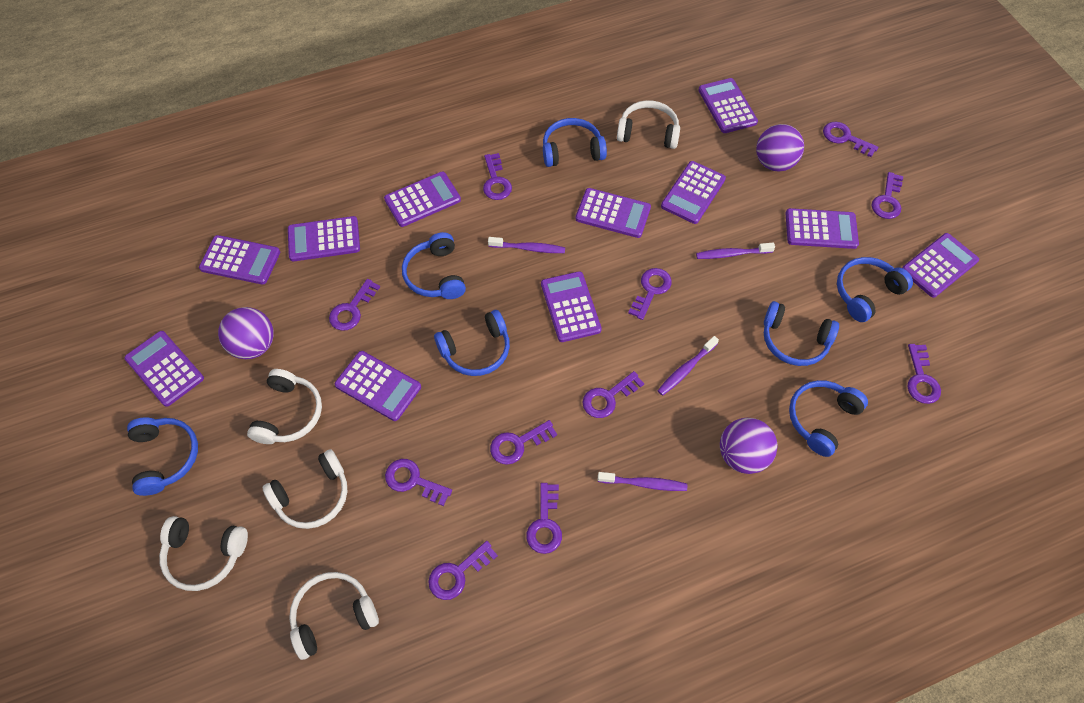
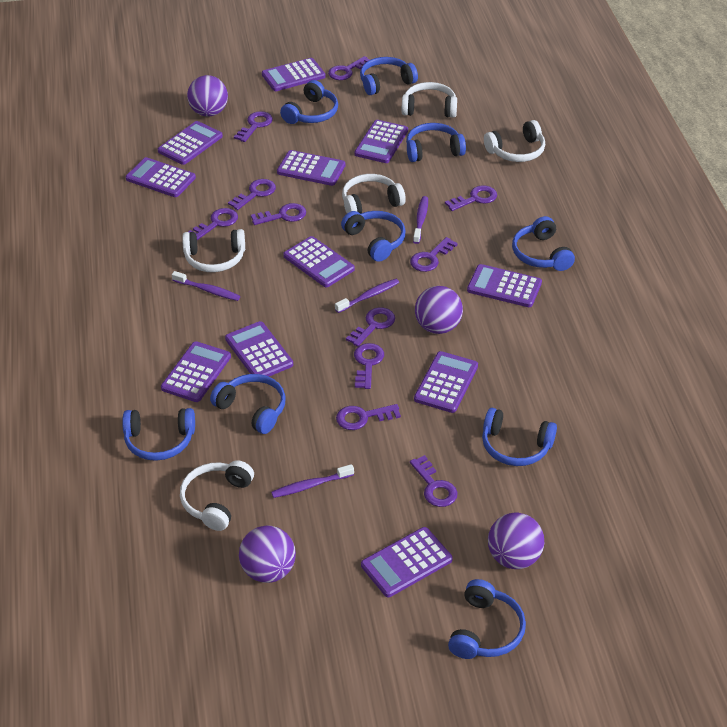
blue headphones: 7 -> 9
purple ball: 3 -> 4

